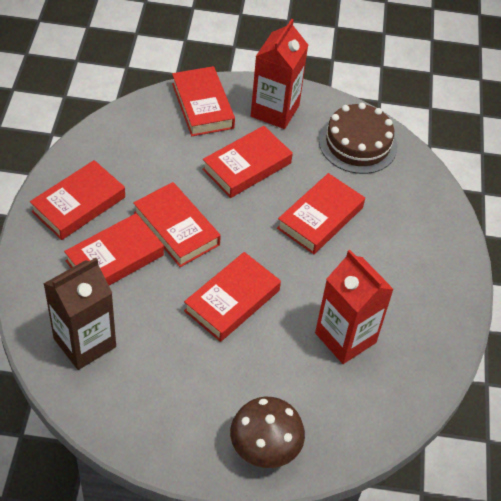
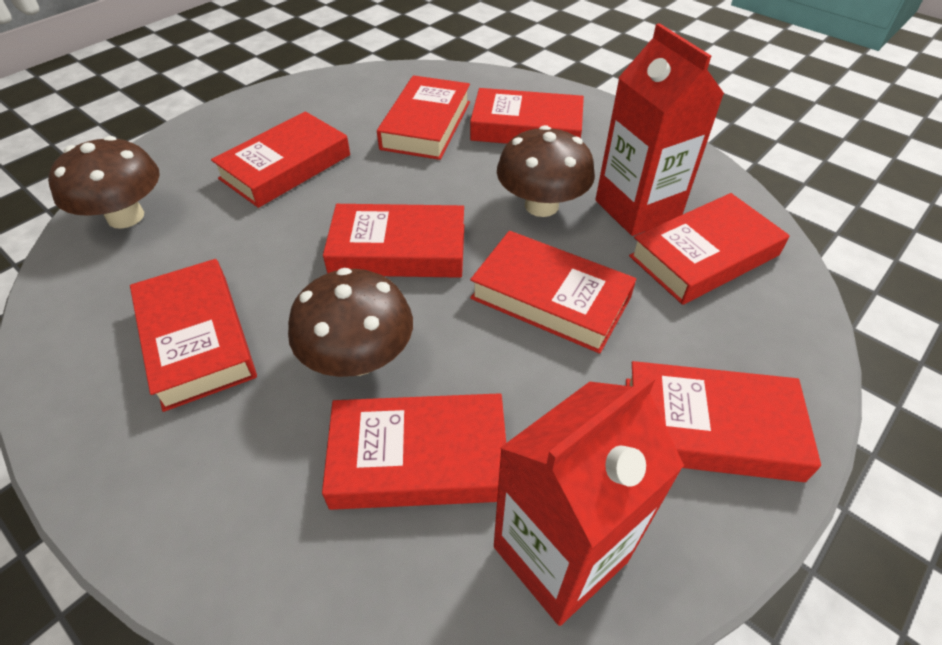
brown cake: 1 -> 0
brown carton: 1 -> 0
brown mushroom: 1 -> 3
red book: 7 -> 9

